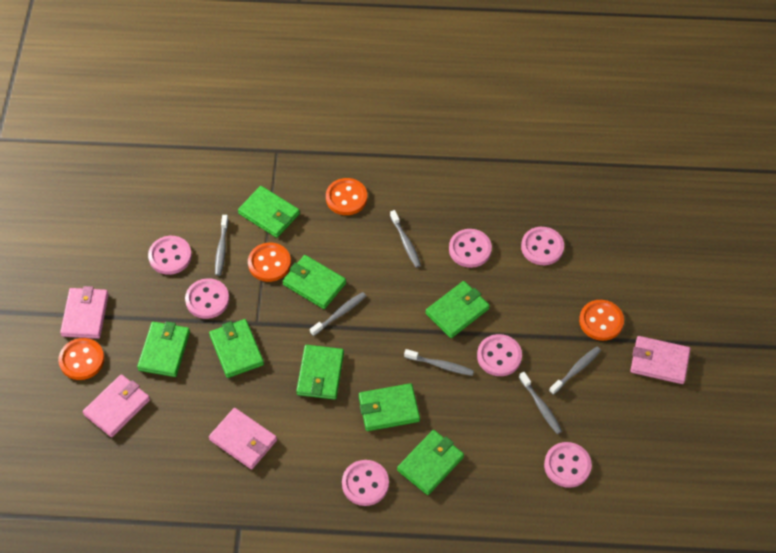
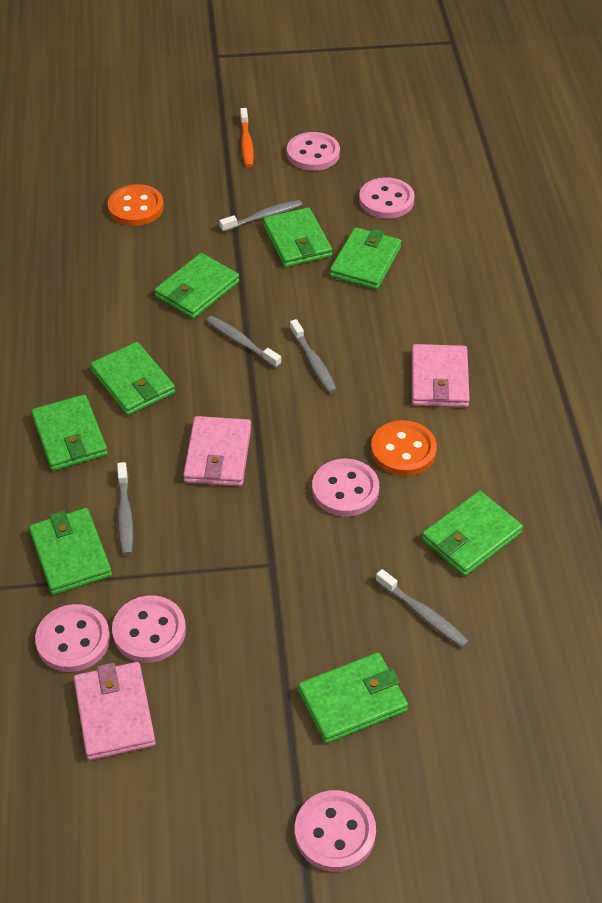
grey toothbrush: 6 -> 5
orange button: 4 -> 2
orange toothbrush: 0 -> 1
pink button: 7 -> 6
pink wallet: 4 -> 3

